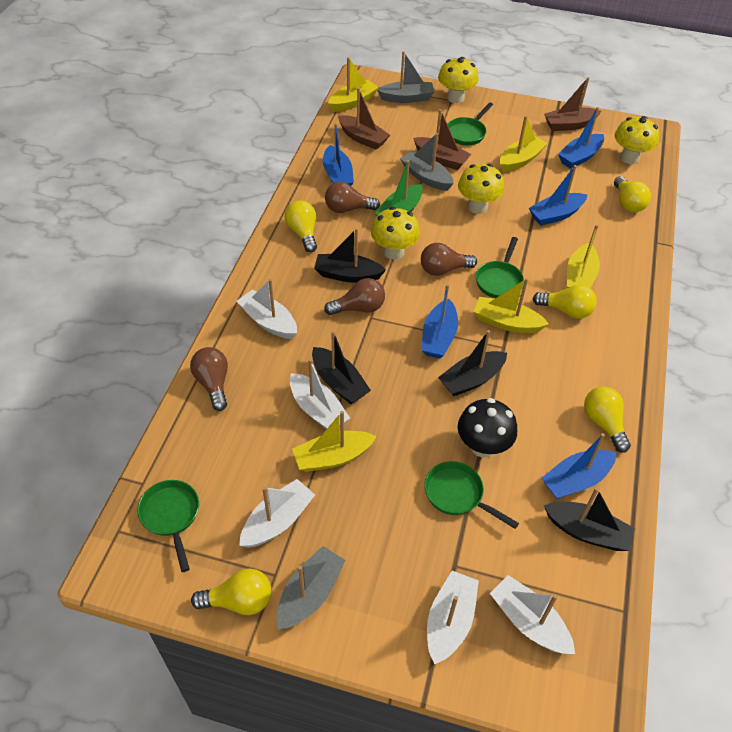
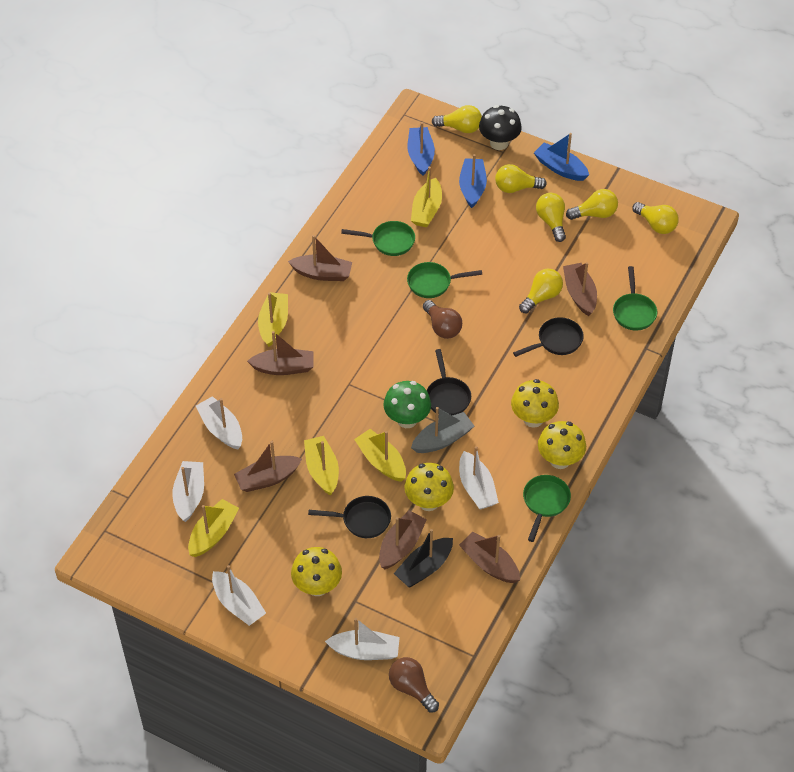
black boat: 4 -> 1
black pan: 0 -> 3
blue boat: 5 -> 3
brown boat: 3 -> 6
brown light bulb: 4 -> 2
green boat: 1 -> 0
green mushroom: 0 -> 1
grey boat: 3 -> 1
yellow light bulb: 5 -> 6

